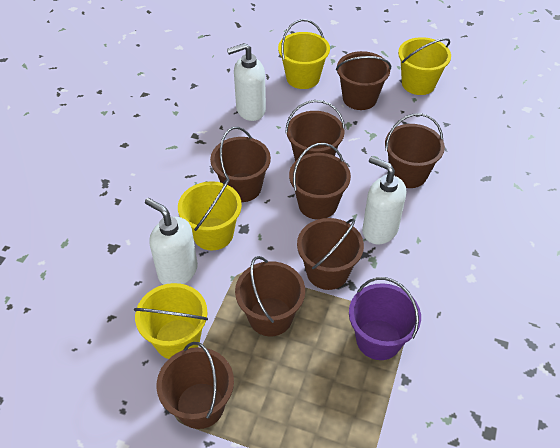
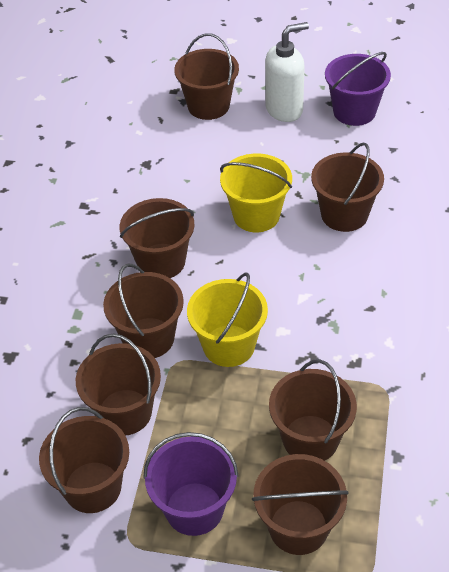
purple bucket: 1 -> 2
white soap dispenser: 3 -> 1
yellow bucket: 4 -> 2

